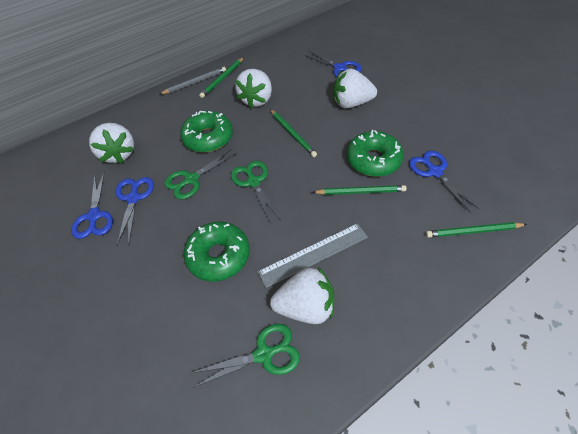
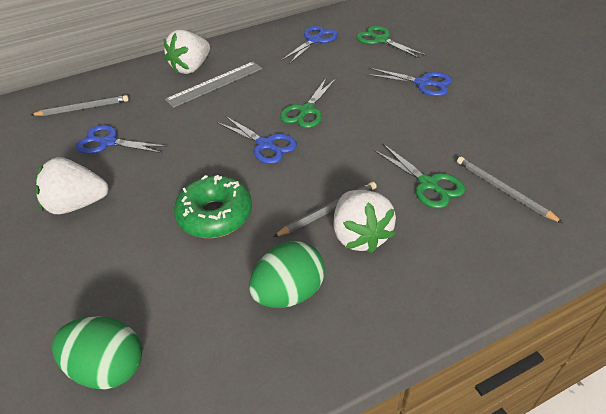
green donut: 3 -> 1
green egg: 0 -> 2
green pencil: 4 -> 0
grey pencil: 1 -> 3
white strawberry: 4 -> 3

